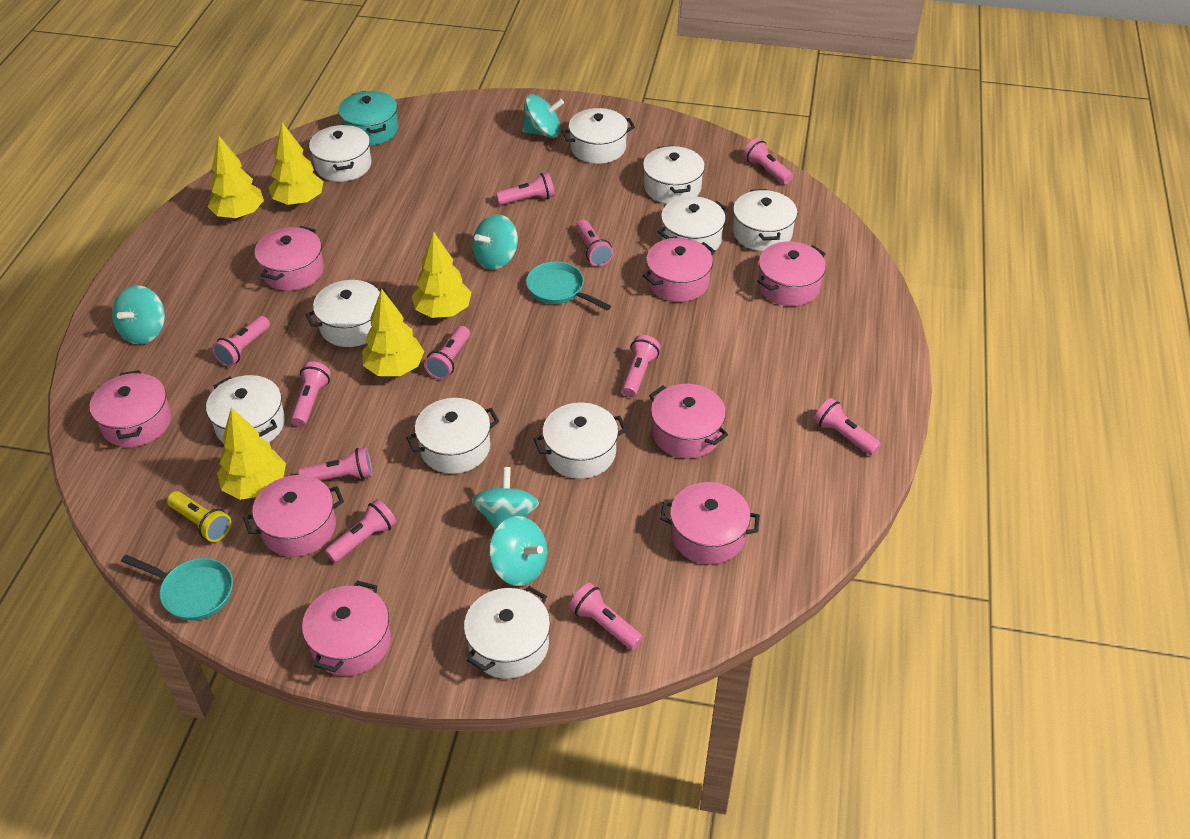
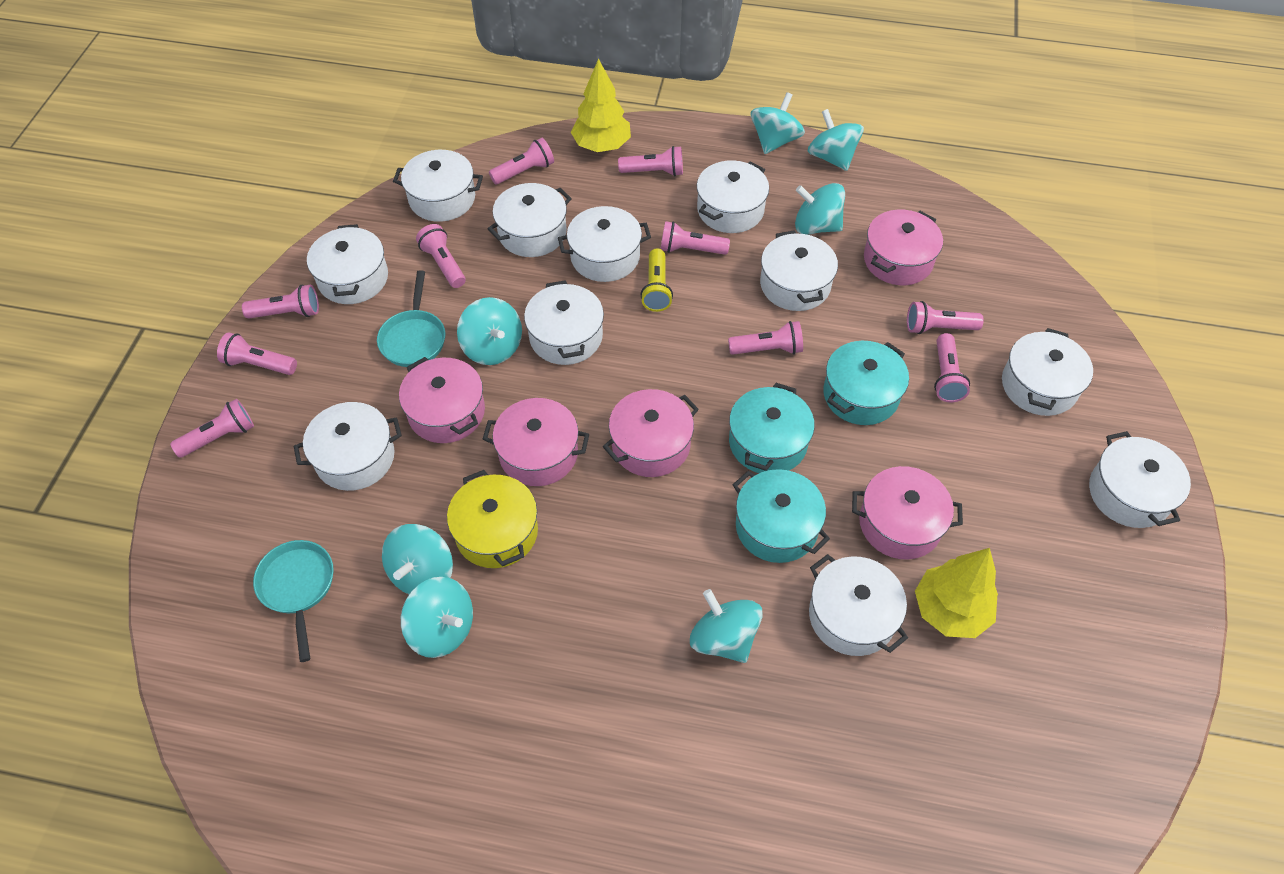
pink flashlight: 11 -> 10
pink pot: 8 -> 5
turquoise pot: 1 -> 3
turquoise spinning top: 5 -> 7
white pot: 10 -> 11
yellow pot: 0 -> 1
yellow tree: 5 -> 2

